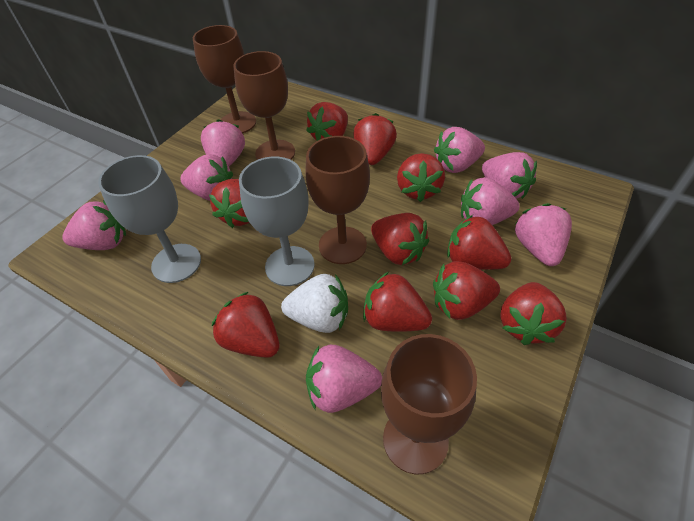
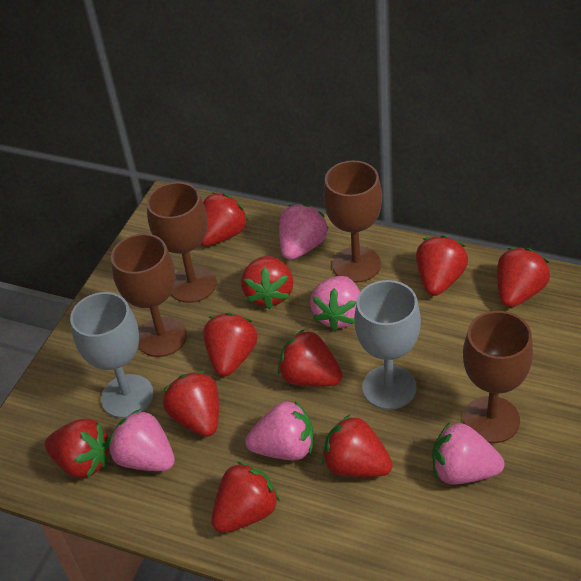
pink strawberry: 8 -> 5
white strawberry: 1 -> 0

